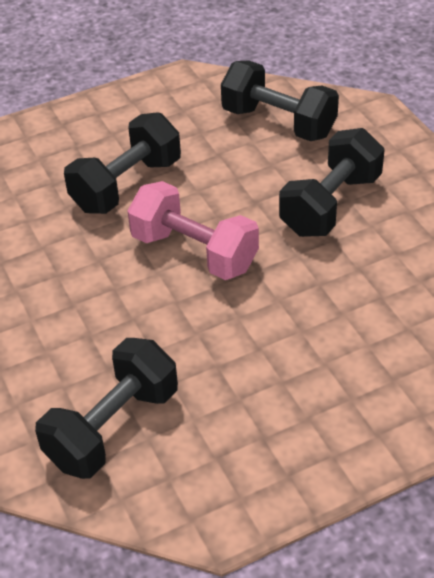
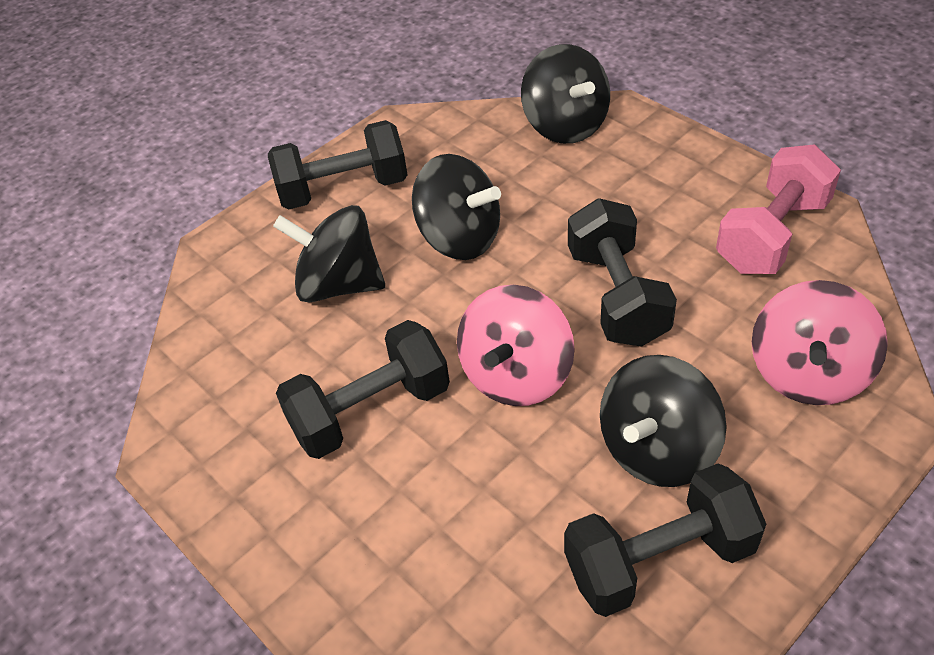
black spinning top: 0 -> 4
pink spinning top: 0 -> 2

